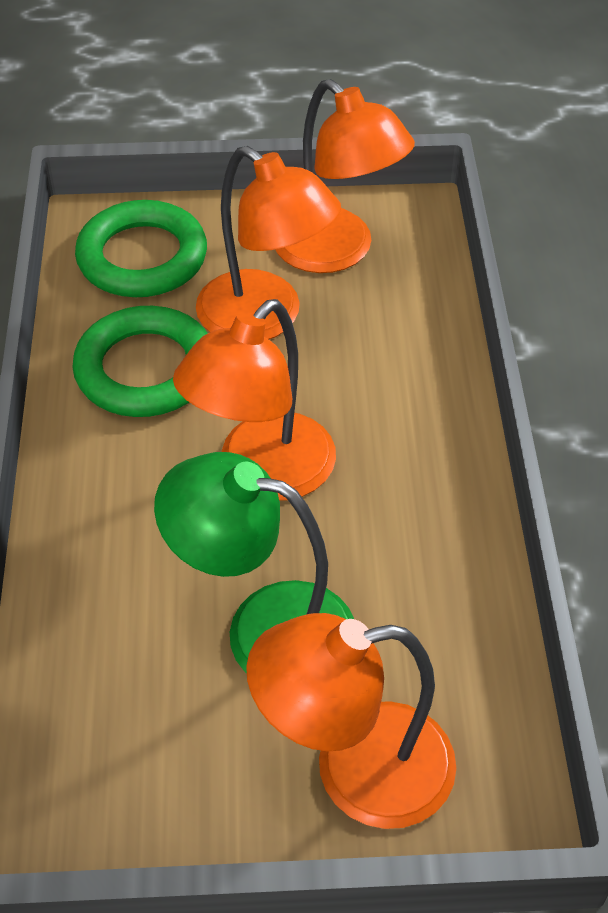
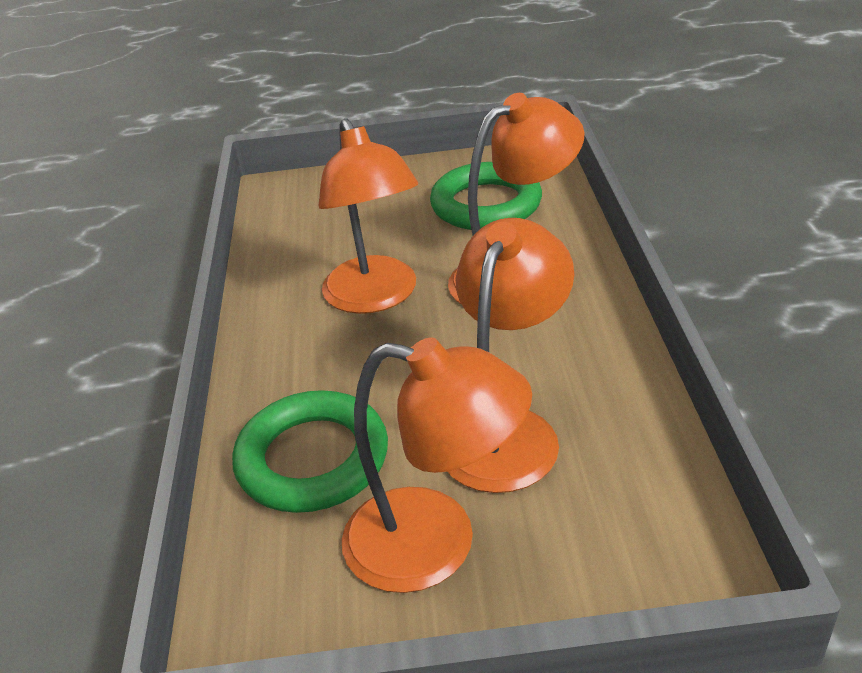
green lamp: 1 -> 0

